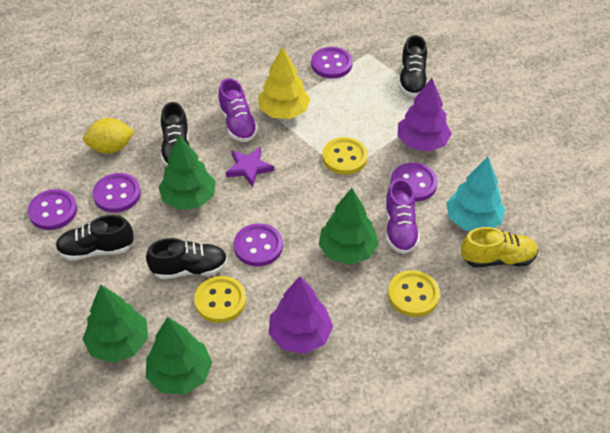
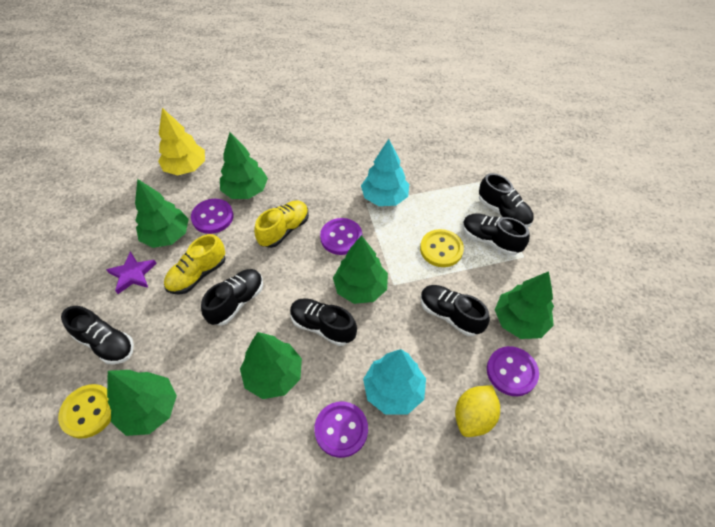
black shoe: 4 -> 6
green tree: 4 -> 6
purple button: 5 -> 4
purple shoe: 2 -> 0
purple tree: 2 -> 0
turquoise tree: 1 -> 2
yellow button: 3 -> 2
yellow shoe: 1 -> 2

